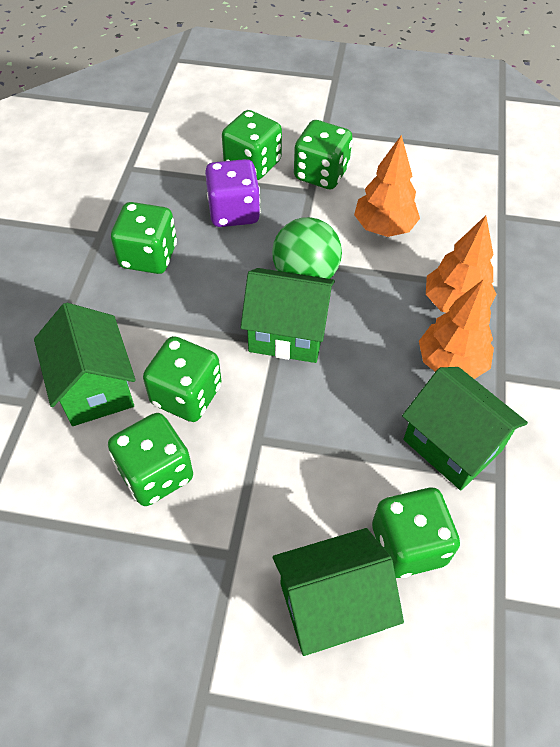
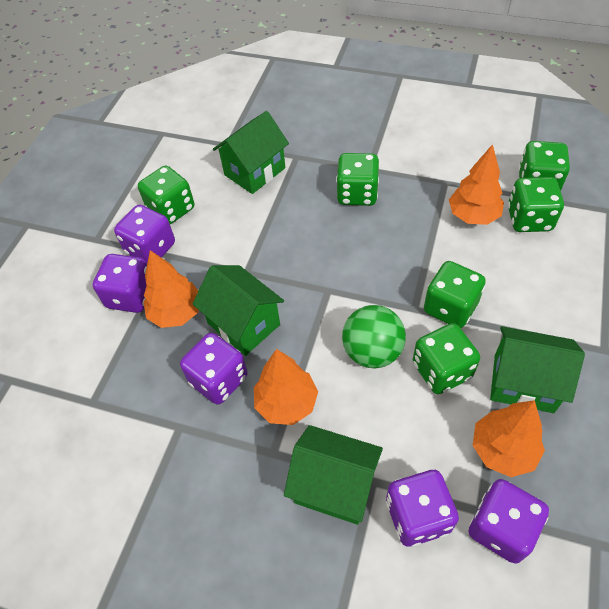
orange tree: 3 -> 4
purple dice: 1 -> 5

